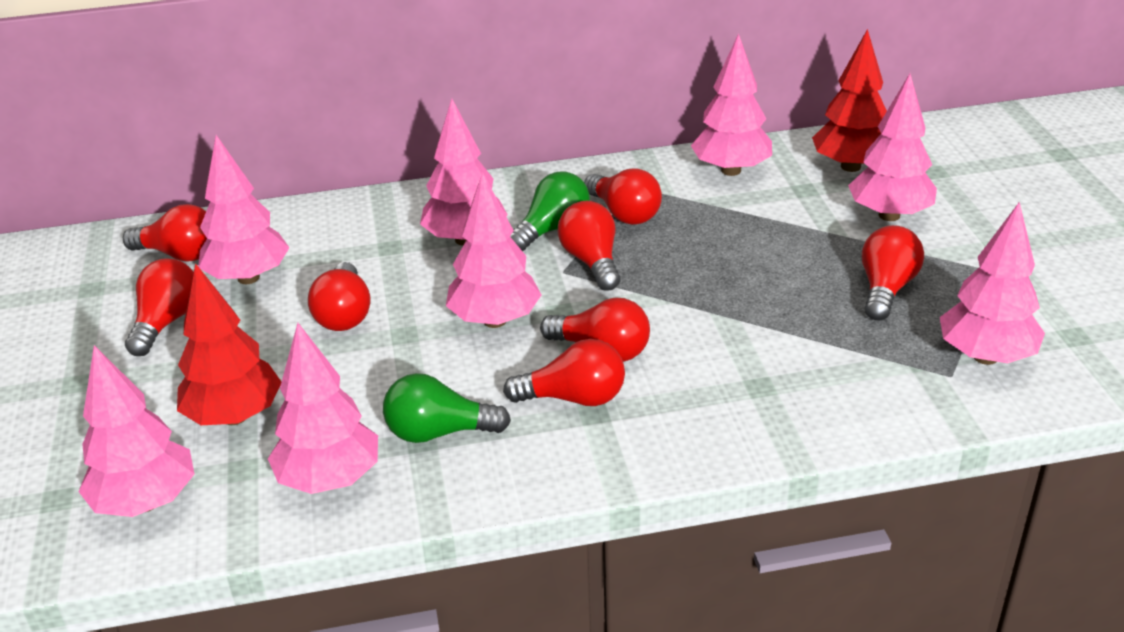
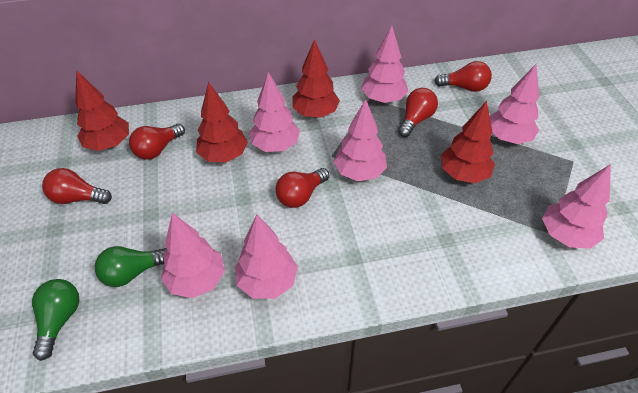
pink tree: 8 -> 7
red light bulb: 8 -> 5
red tree: 2 -> 4

